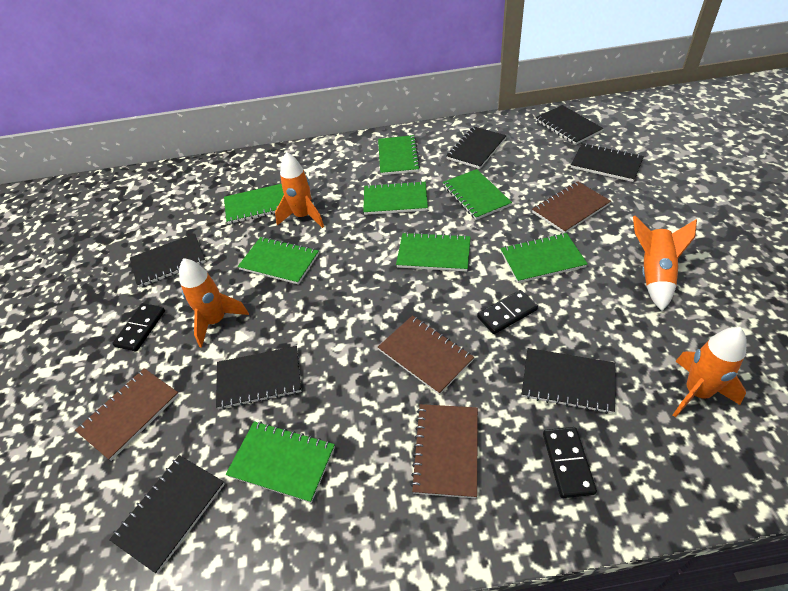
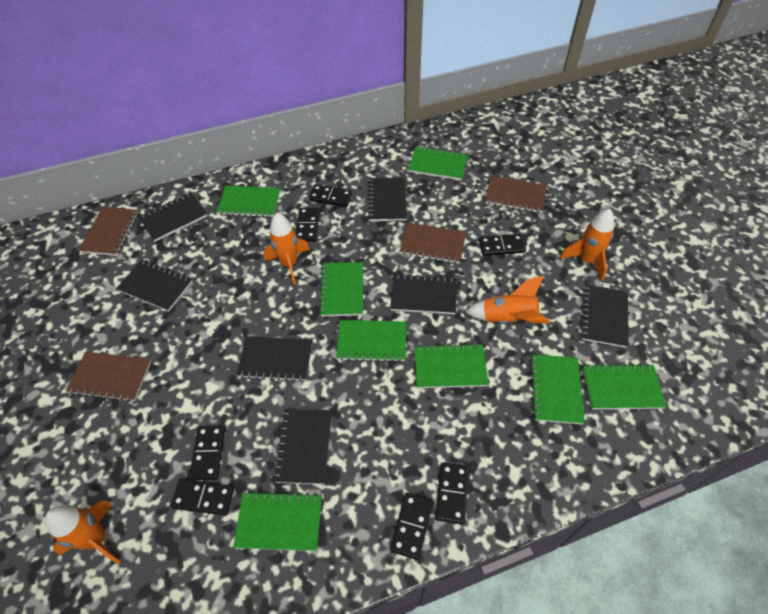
black domino: 3 -> 7

